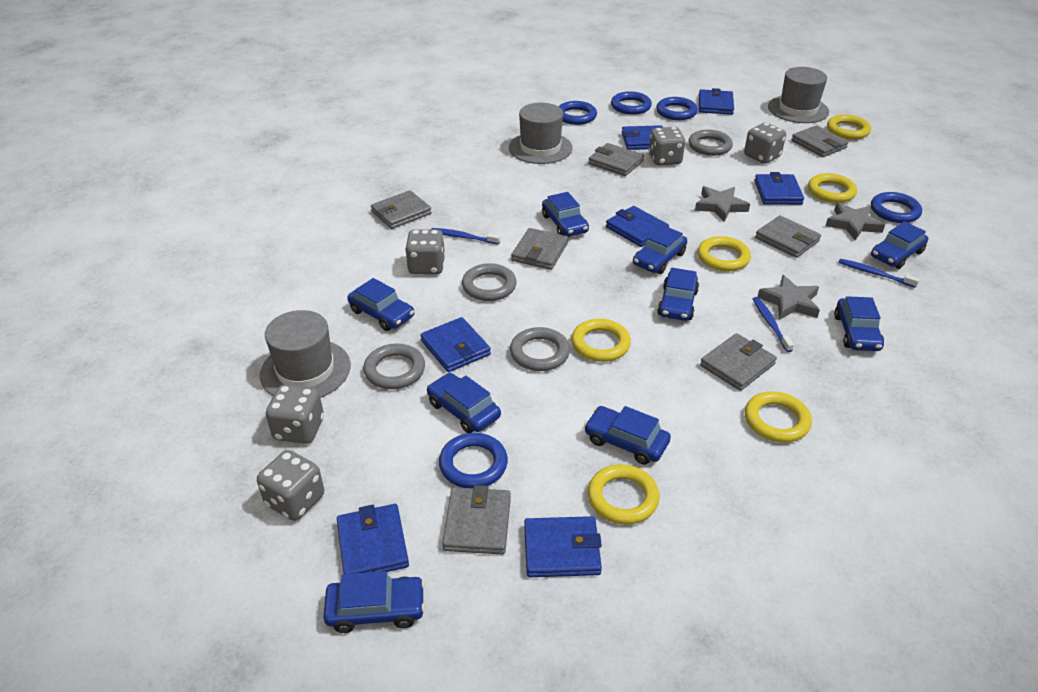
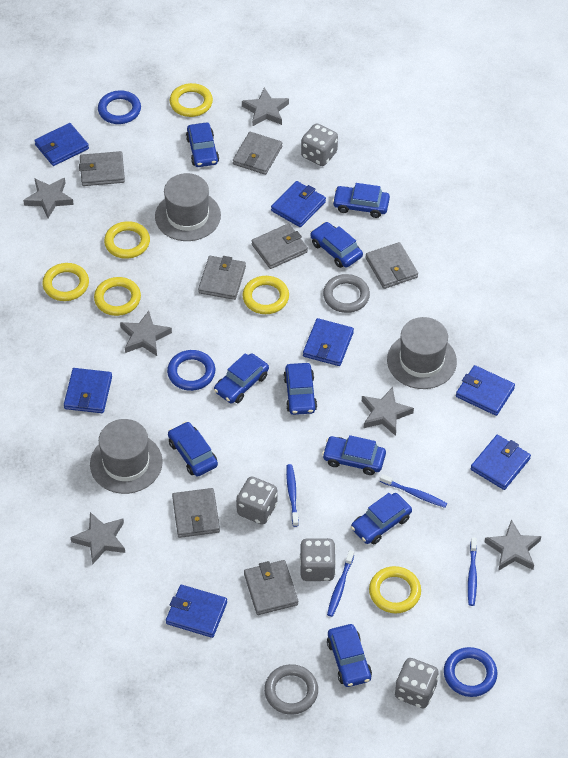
blue ring: 5 -> 3
blue toothbrush: 3 -> 4
grey dice: 5 -> 4
grey ring: 4 -> 2
grey star: 3 -> 6

